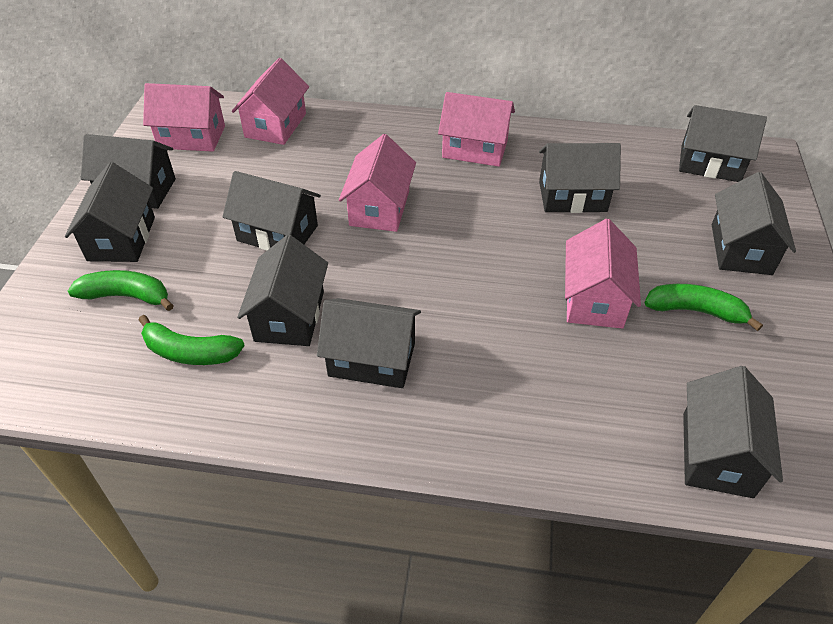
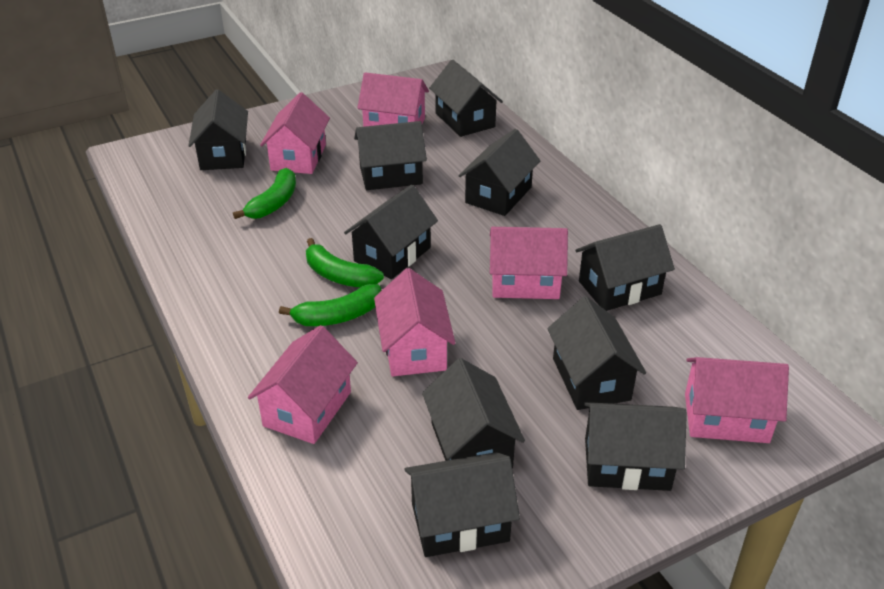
black house: 9 -> 10
pink house: 5 -> 6

